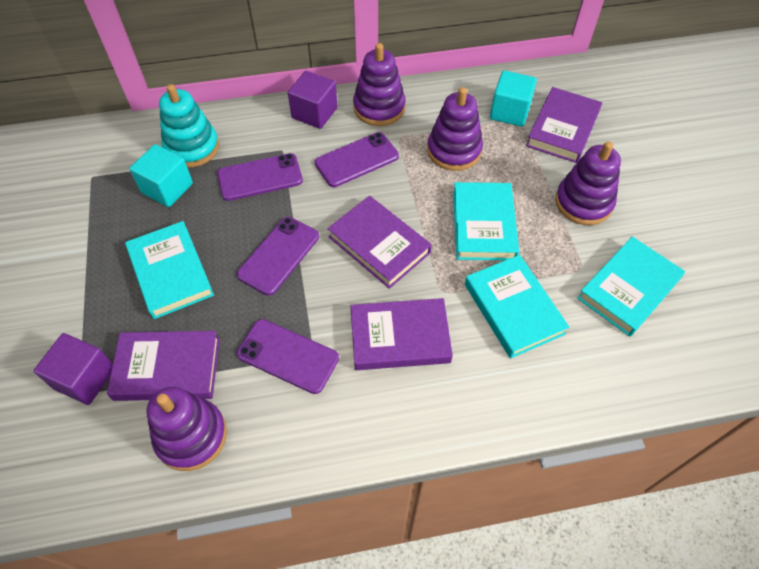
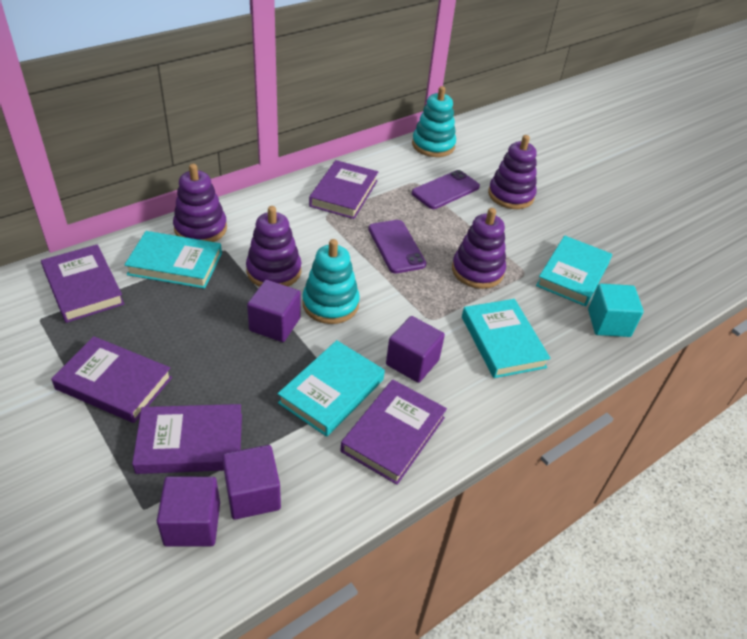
purple book: 4 -> 5
purple cube: 2 -> 4
purple phone: 4 -> 2
turquoise cube: 2 -> 1
turquoise stacking toy: 1 -> 2

